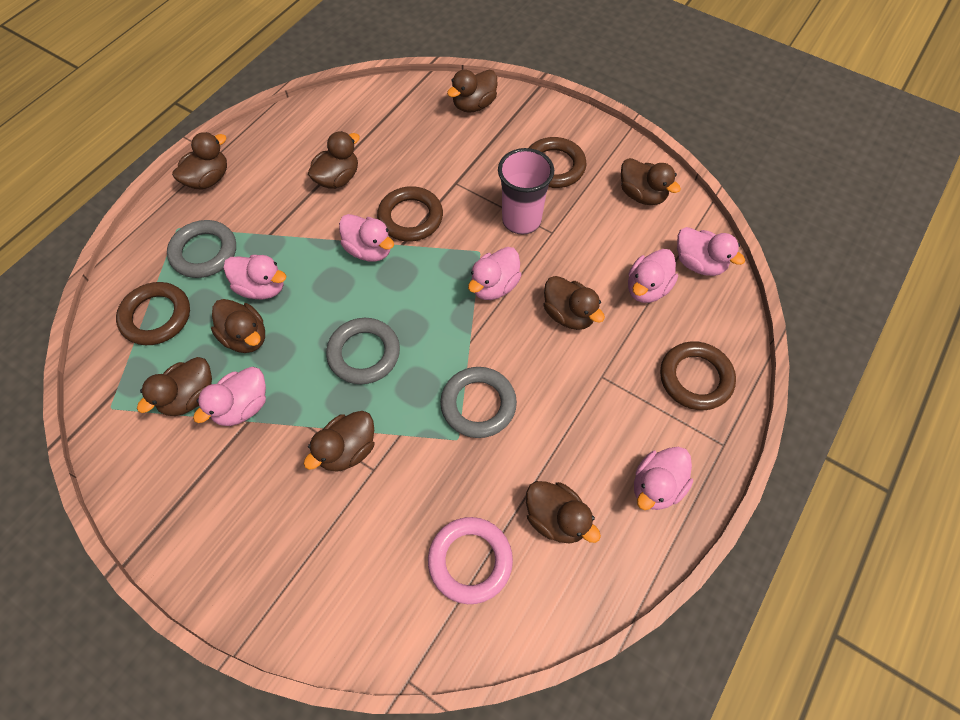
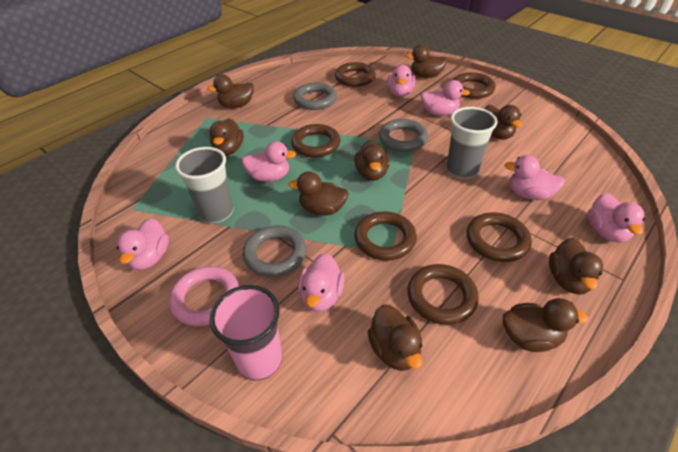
brown ring: 4 -> 6
grey cup: 0 -> 2

